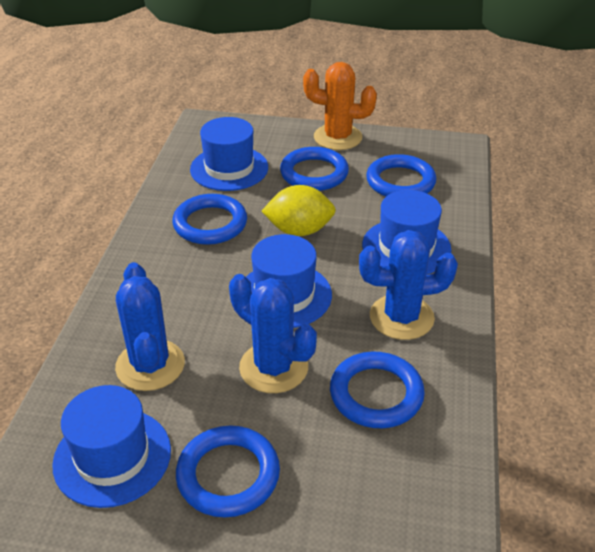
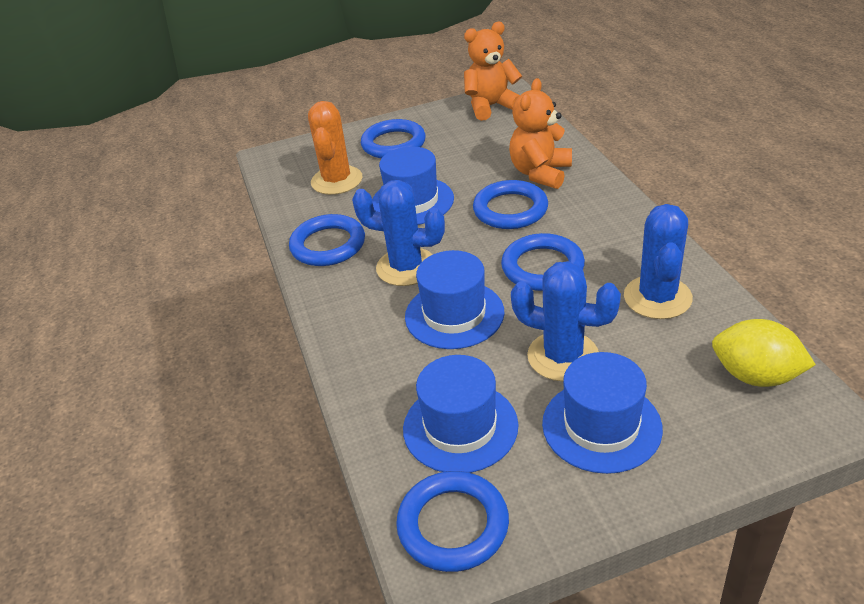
orange teddy bear: 0 -> 2

